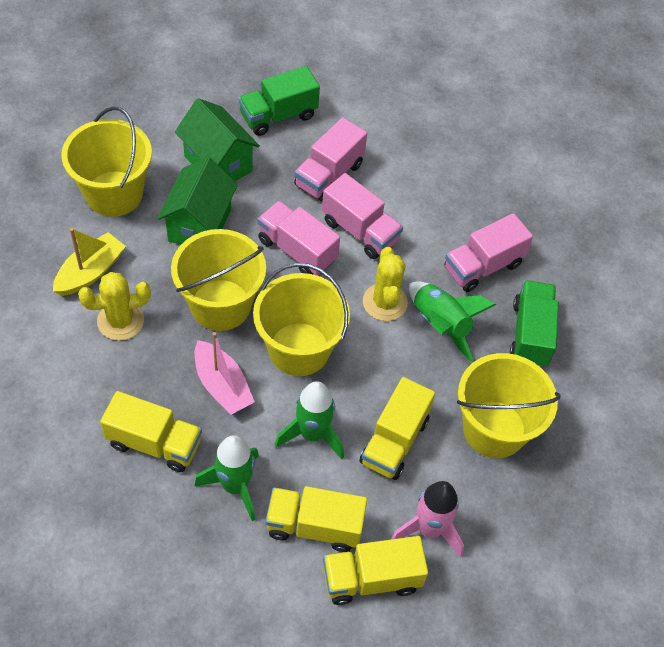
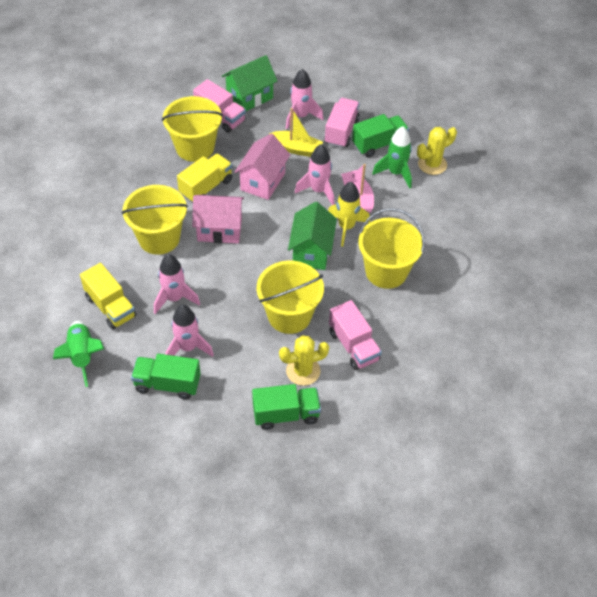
green rocket: 3 -> 2
green truck: 2 -> 3
pink house: 0 -> 2
pink rocket: 1 -> 4
pink truck: 4 -> 3
yellow rocket: 0 -> 1
yellow truck: 4 -> 2

